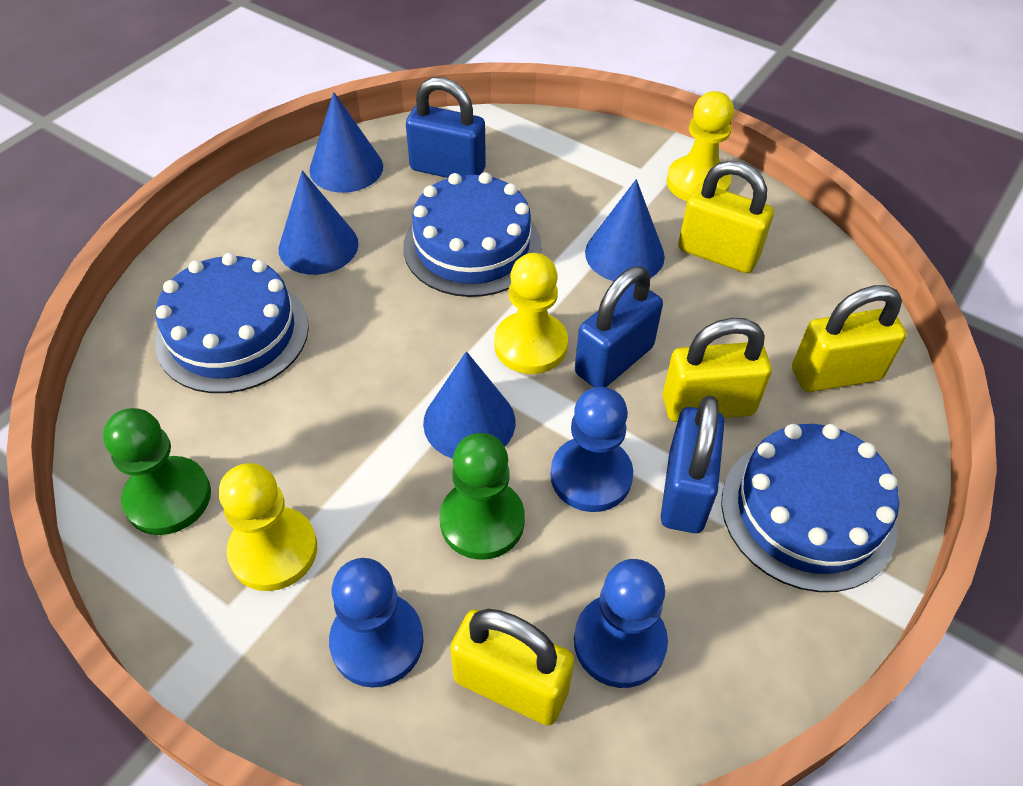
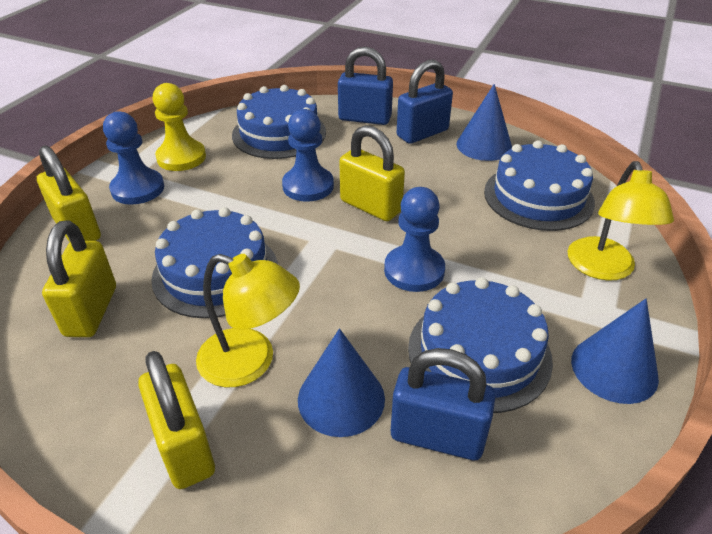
blue cake: 3 -> 4
blue cone: 4 -> 3
green pawn: 2 -> 0
yellow lamp: 0 -> 2
yellow pawn: 3 -> 1

